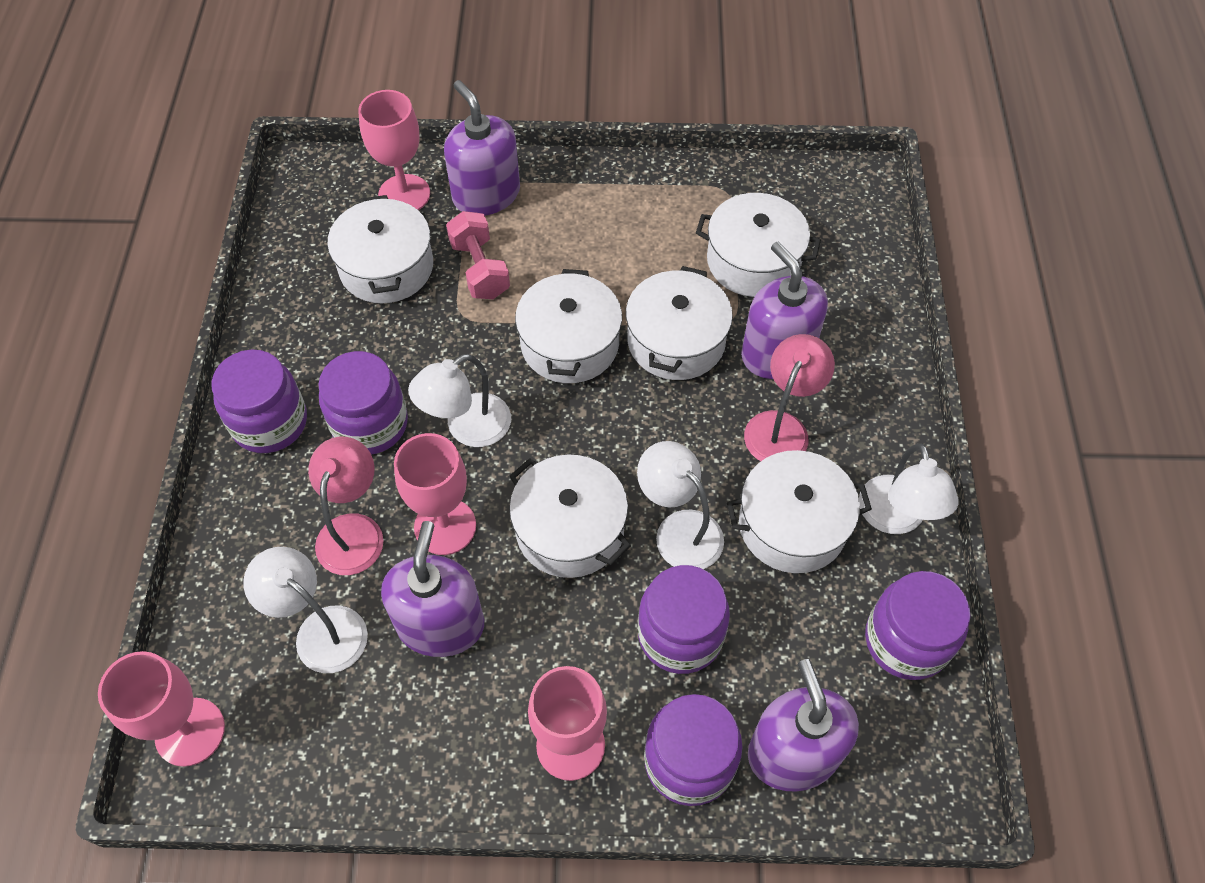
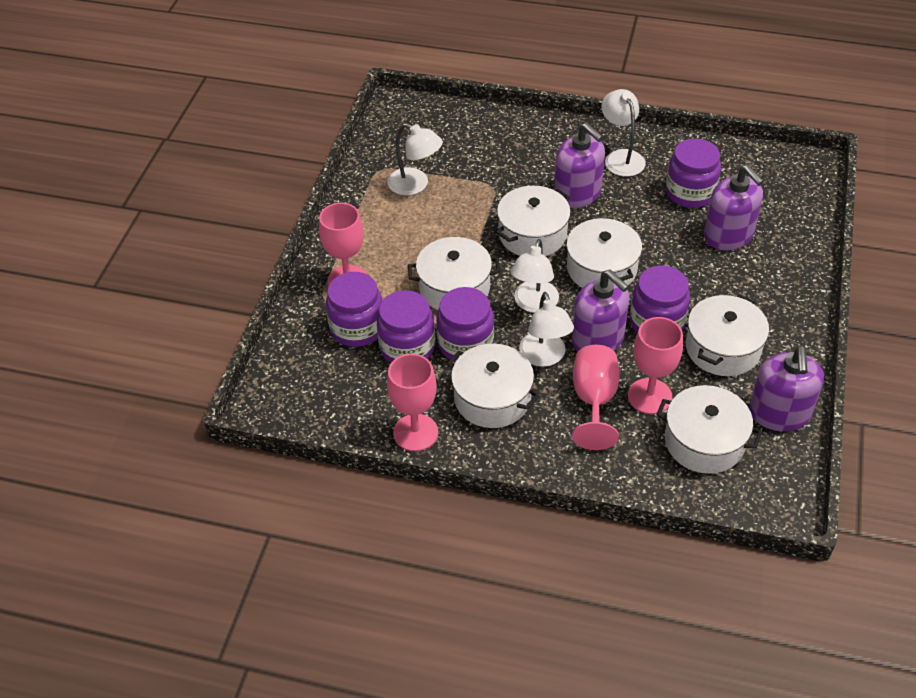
pink dumbbell: 1 -> 0
pink lamp: 2 -> 0

